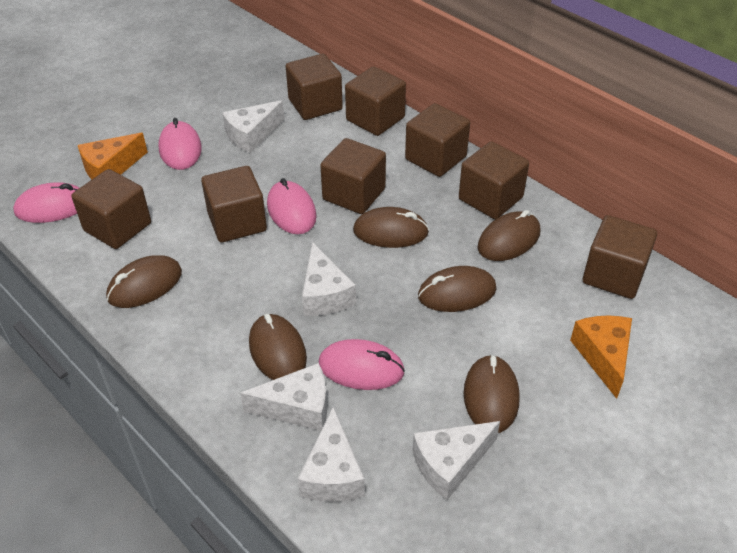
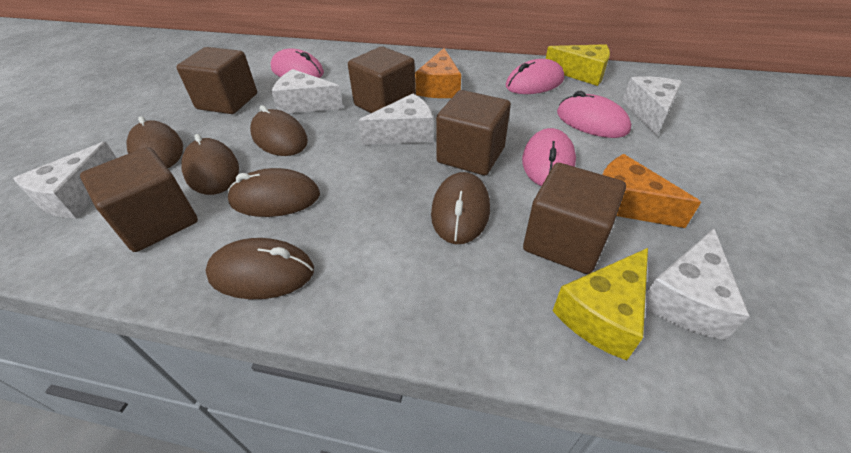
brown cube: 8 -> 5
yellow cheese: 0 -> 2

